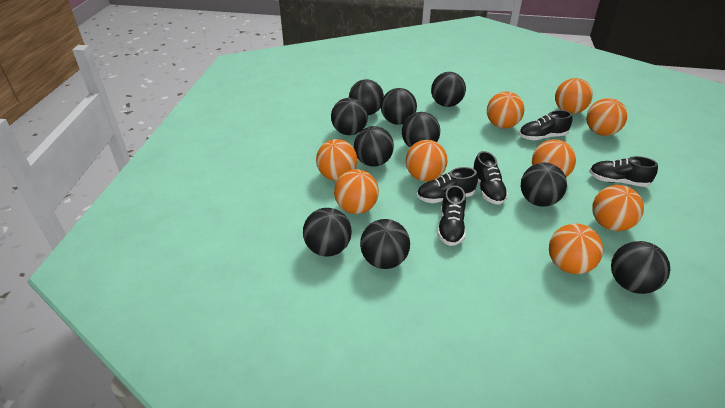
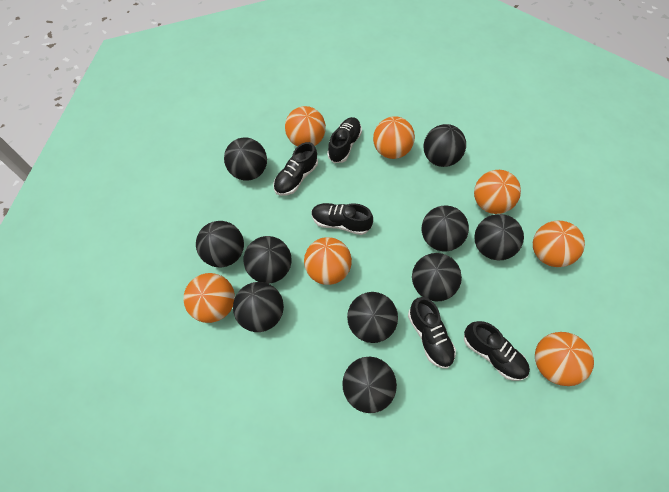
orange ball: 9 -> 7

